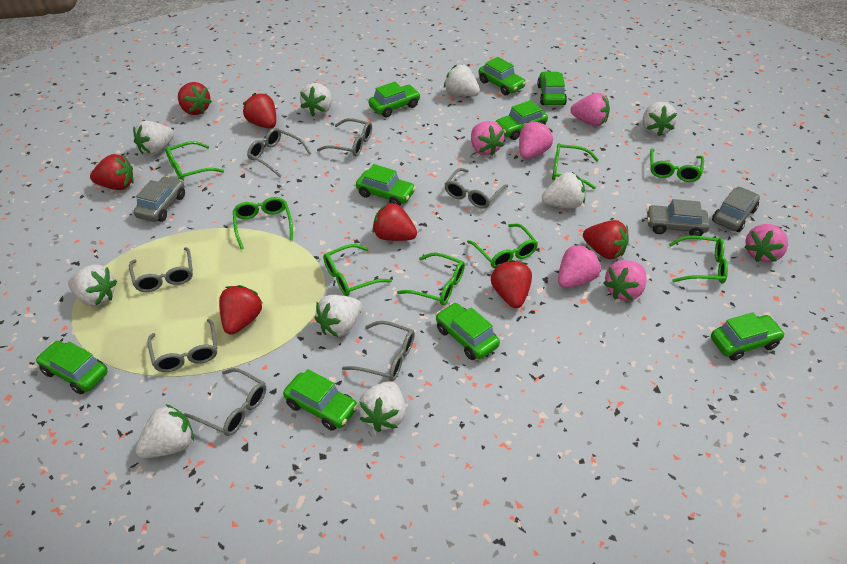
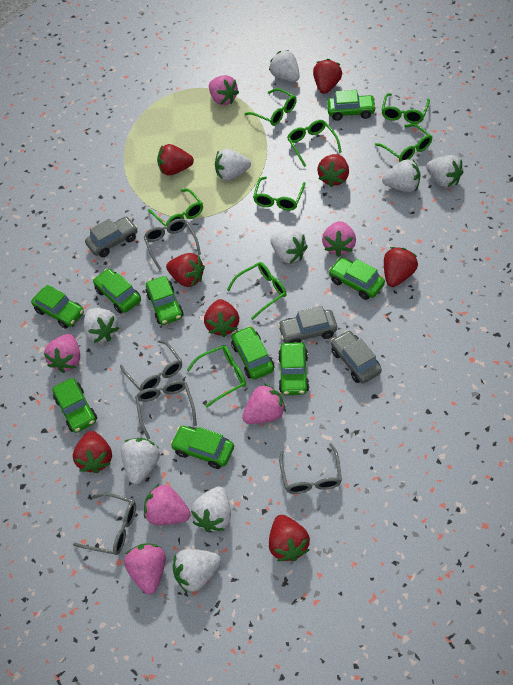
grey glasses: 7 -> 5
red strawberry: 7 -> 8

